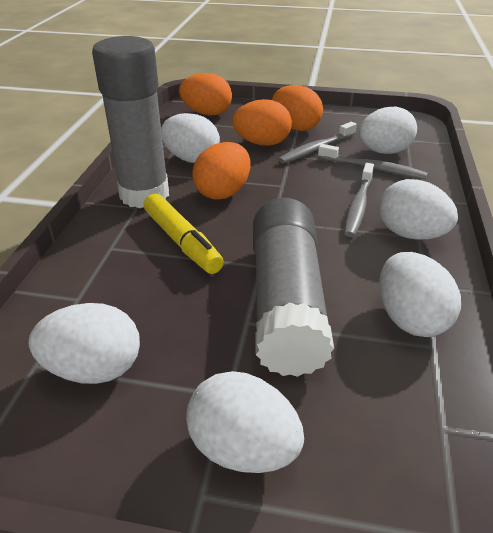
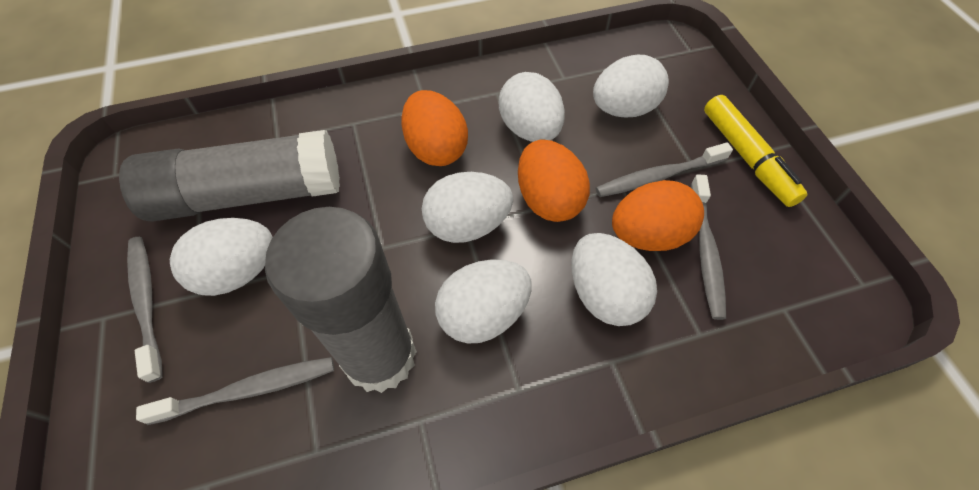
grey toothbrush: 3 -> 4
orange egg: 4 -> 3

